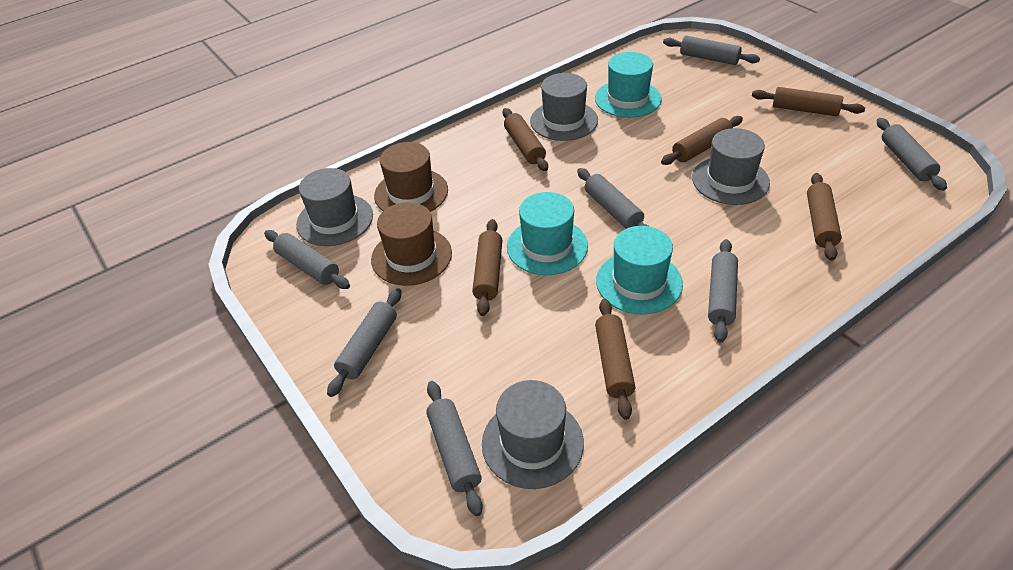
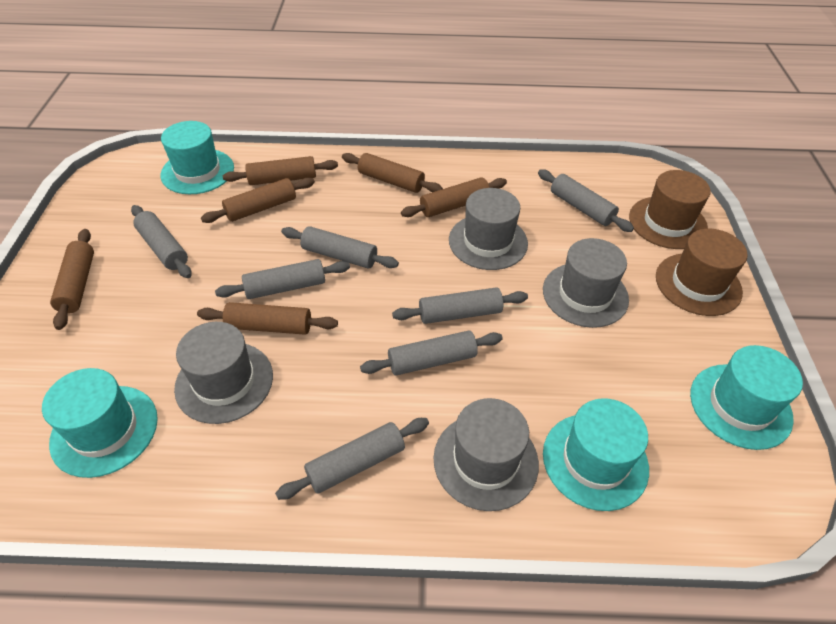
turquoise hat: 3 -> 4

